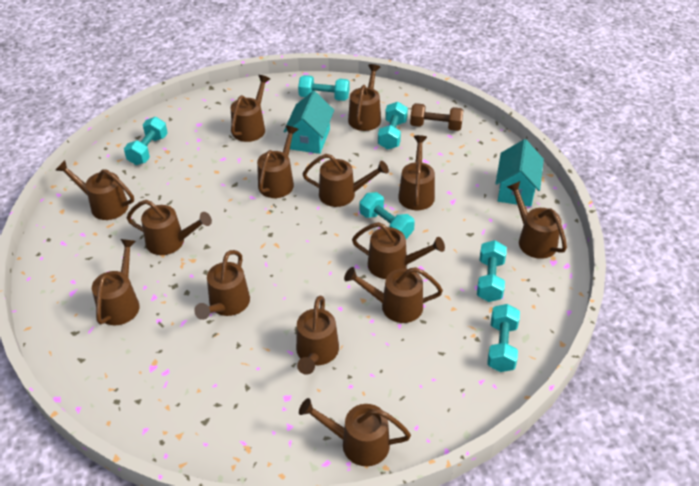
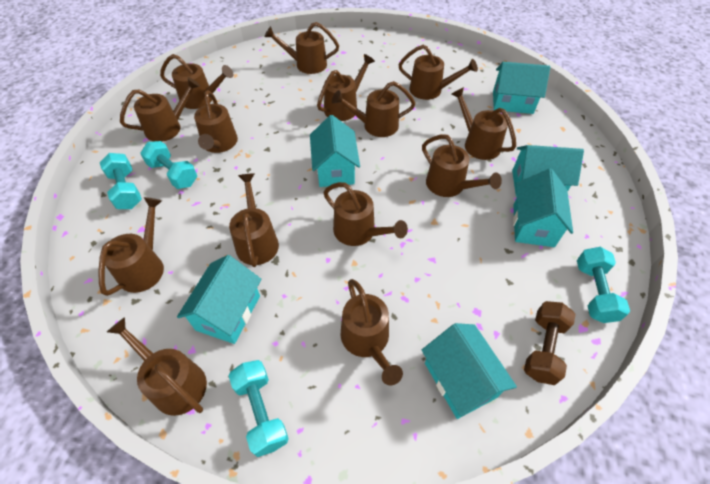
turquoise dumbbell: 6 -> 4
turquoise house: 2 -> 6

